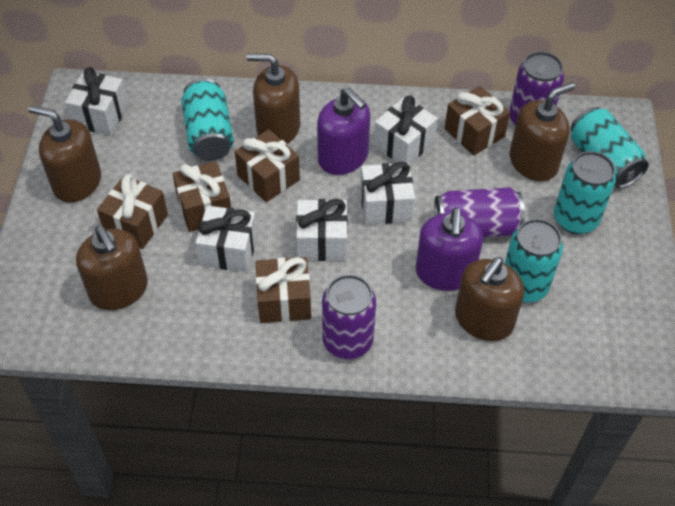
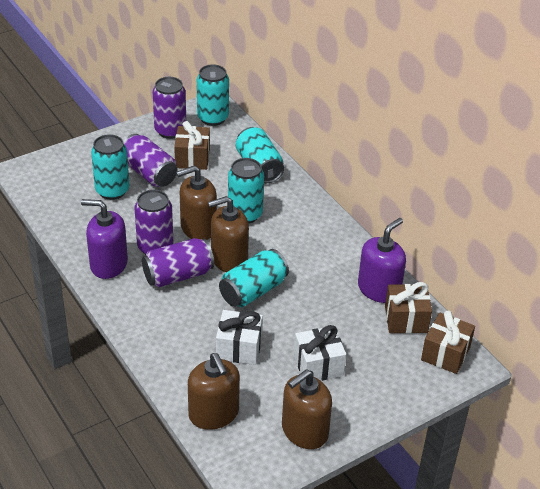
brown gift: 5 -> 3
brown soap dispenser: 5 -> 4
purple can: 3 -> 4
turquoise can: 4 -> 5
white gift: 5 -> 2

